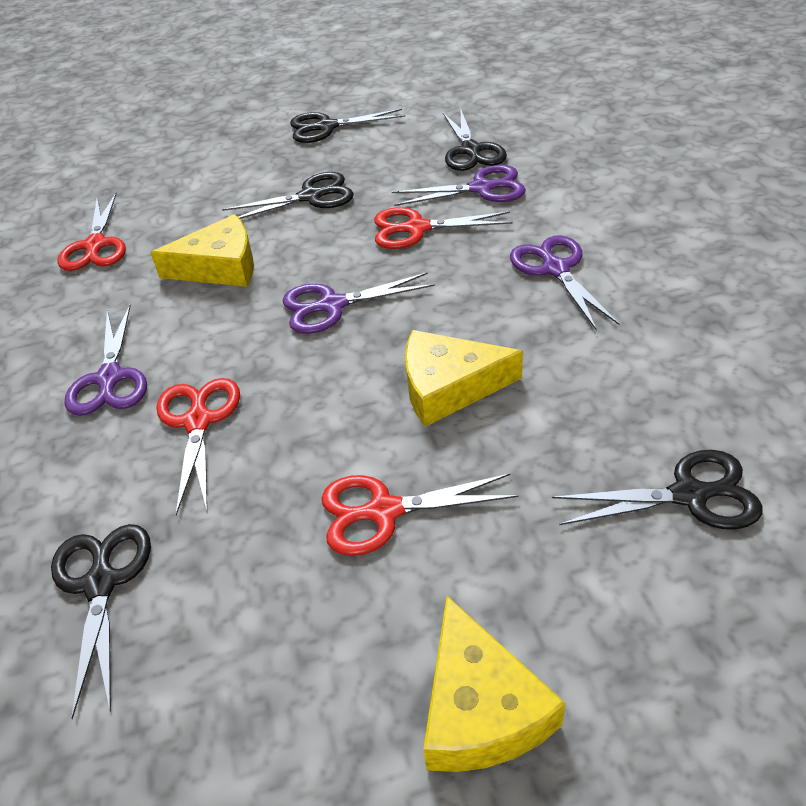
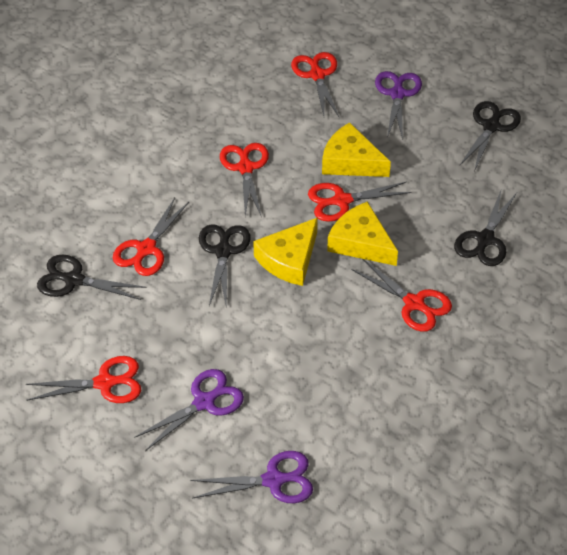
black scissors: 5 -> 4
purple scissors: 4 -> 3
red scissors: 4 -> 6

